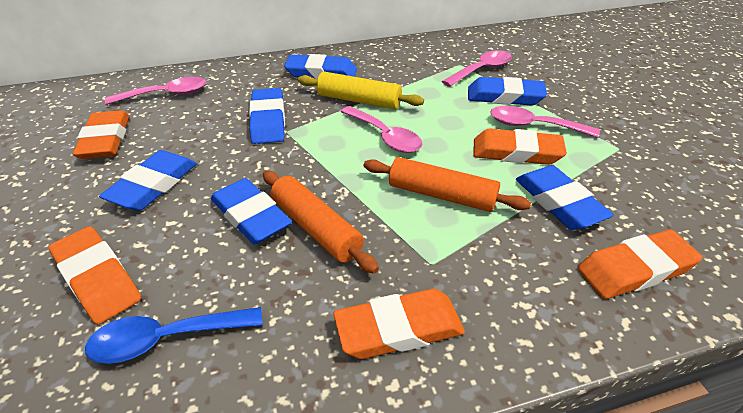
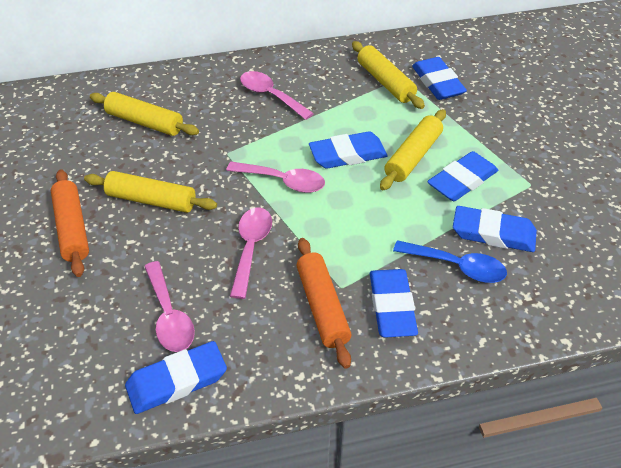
orange eraser: 5 -> 0
yellow rolling pin: 1 -> 4

